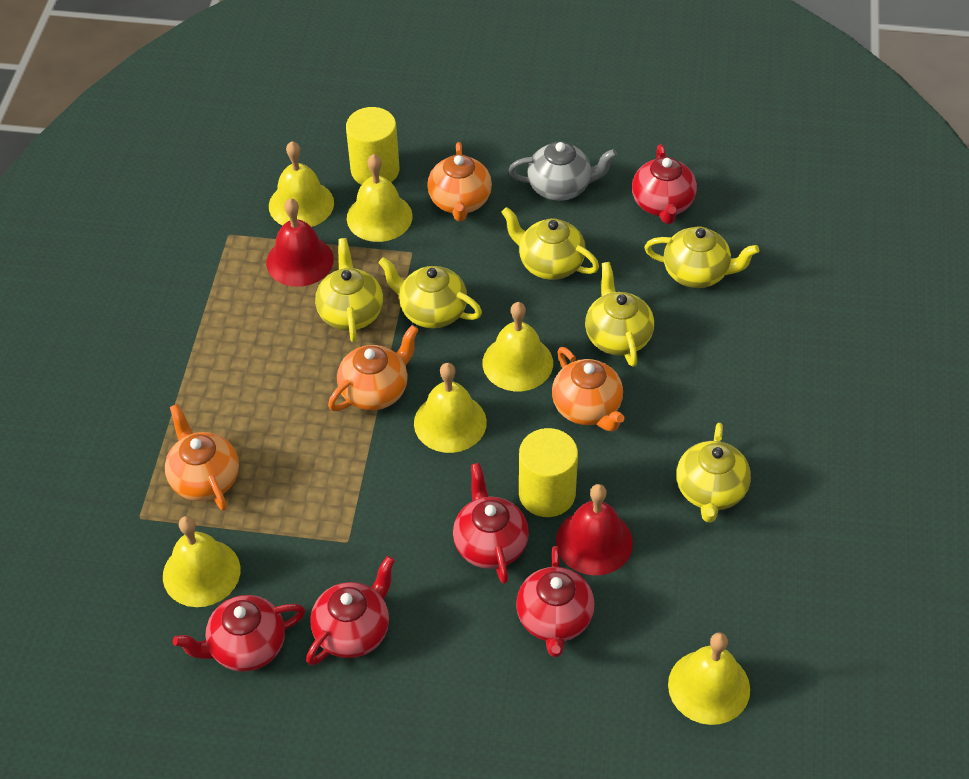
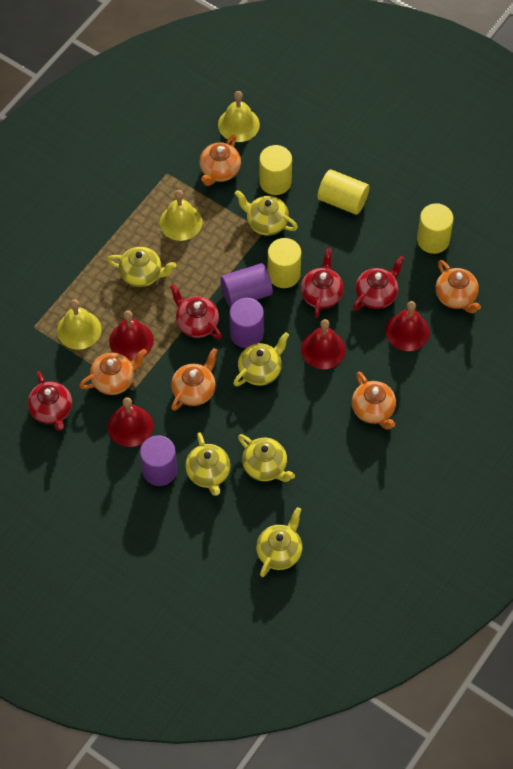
grey teapot: 1 -> 0
orange teapot: 4 -> 5
purple cylinder: 0 -> 3
red bell: 2 -> 4
red teapot: 5 -> 4
yellow bell: 6 -> 3
yellow cylinder: 2 -> 4

